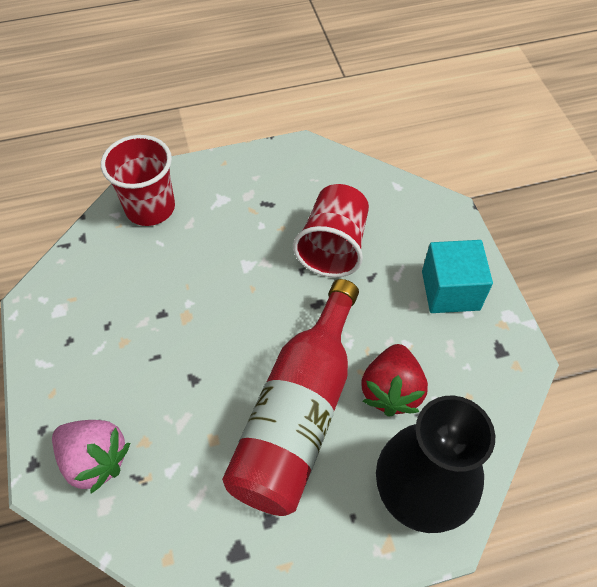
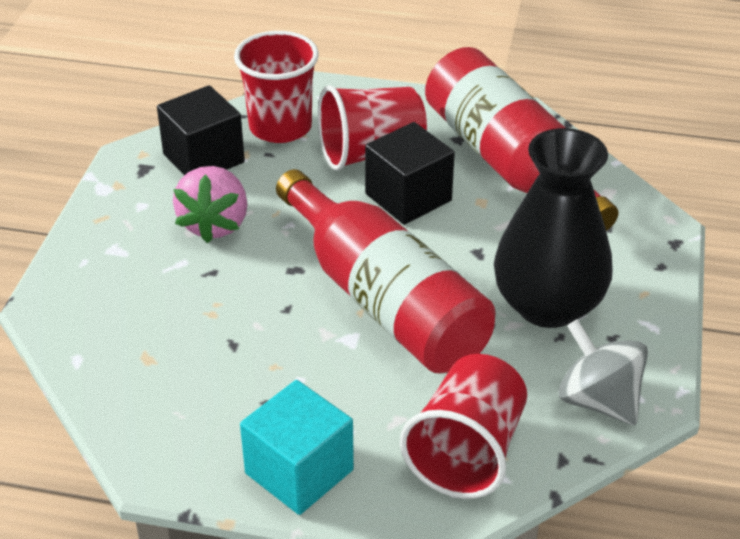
black cube: 0 -> 2
grey spinning top: 0 -> 1
red bottle: 1 -> 2
red cup: 2 -> 3
red strawberry: 1 -> 0

